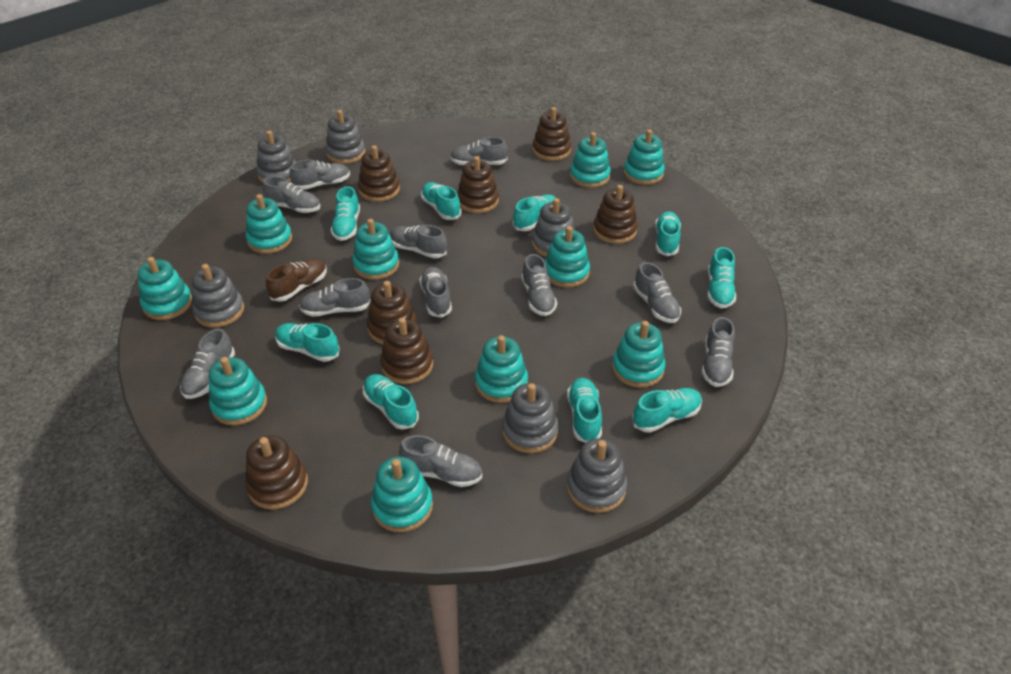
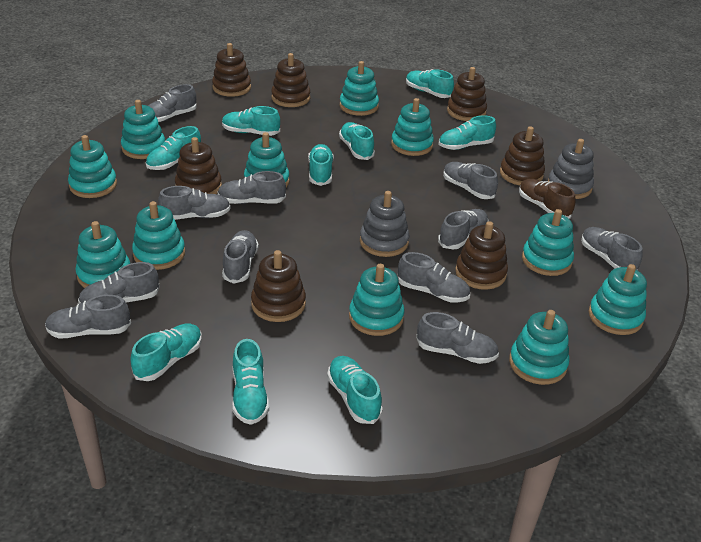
grey stacking toy: 6 -> 2
turquoise stacking toy: 10 -> 11

